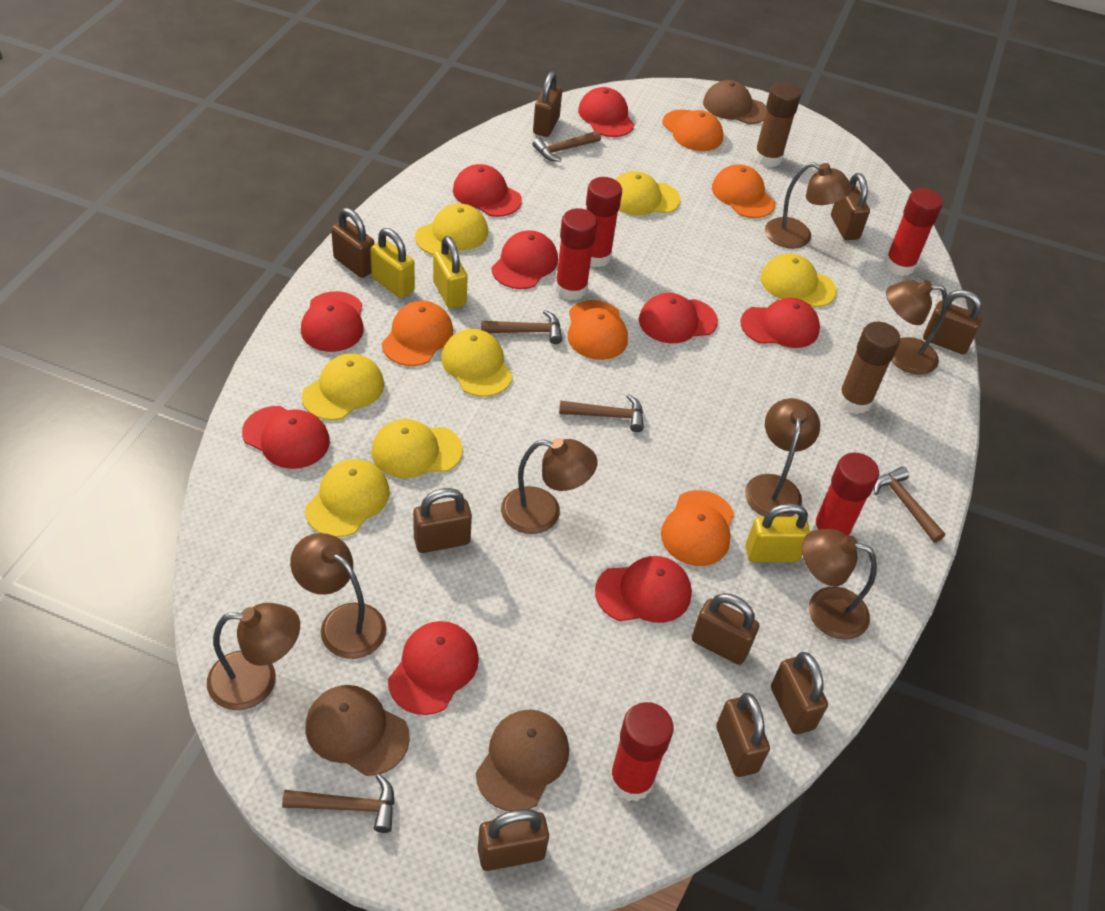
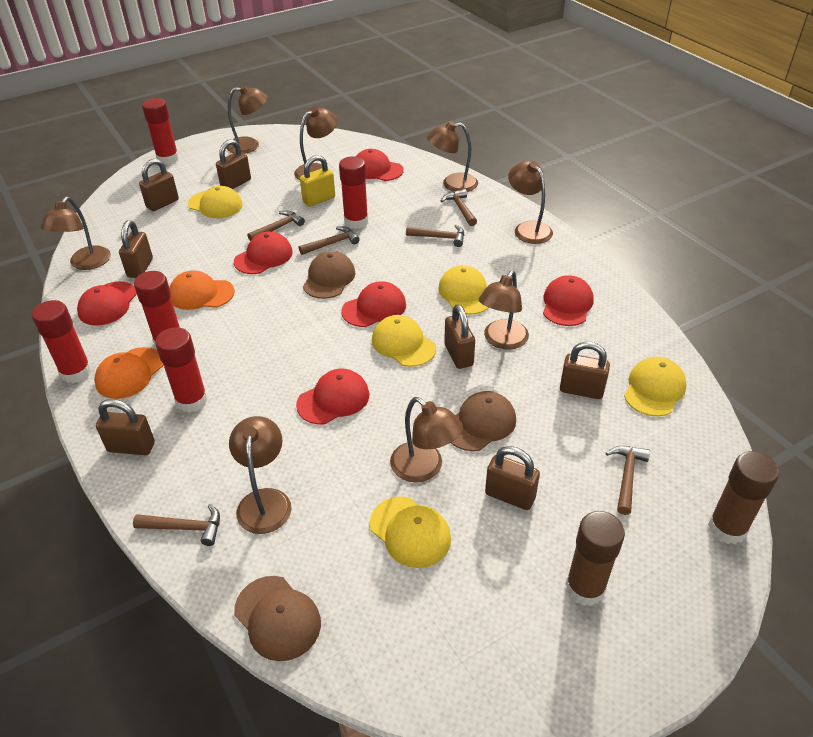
brown hammer: 5 -> 6
brown lamp: 7 -> 8
brown padlock: 9 -> 7
orange cap: 5 -> 2
red cap: 9 -> 6
yellow cap: 7 -> 5
yellow padlock: 3 -> 1

